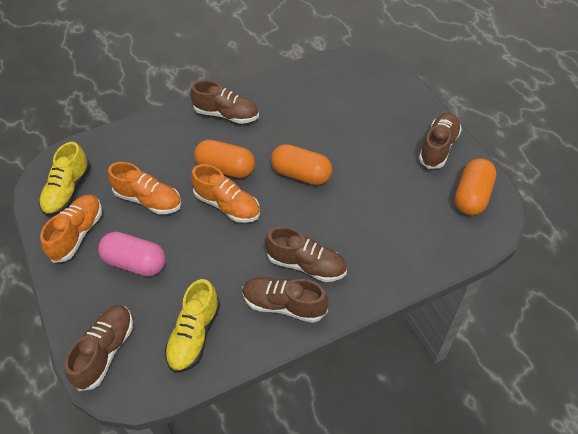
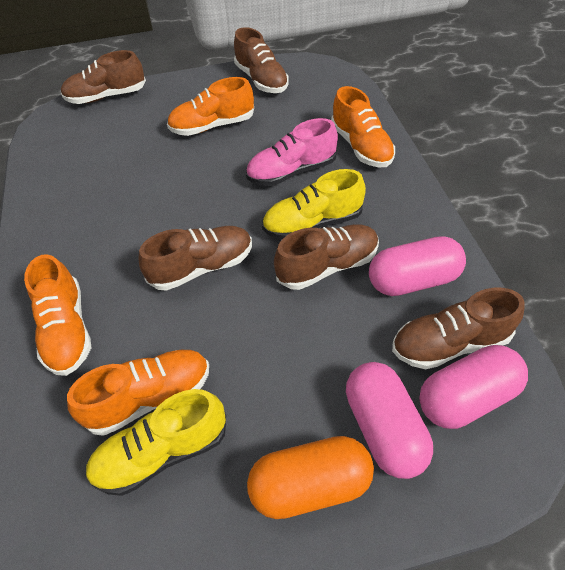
orange capsule: 3 -> 1
orange shoe: 3 -> 4
pink capsule: 1 -> 3
pink shoe: 0 -> 1

